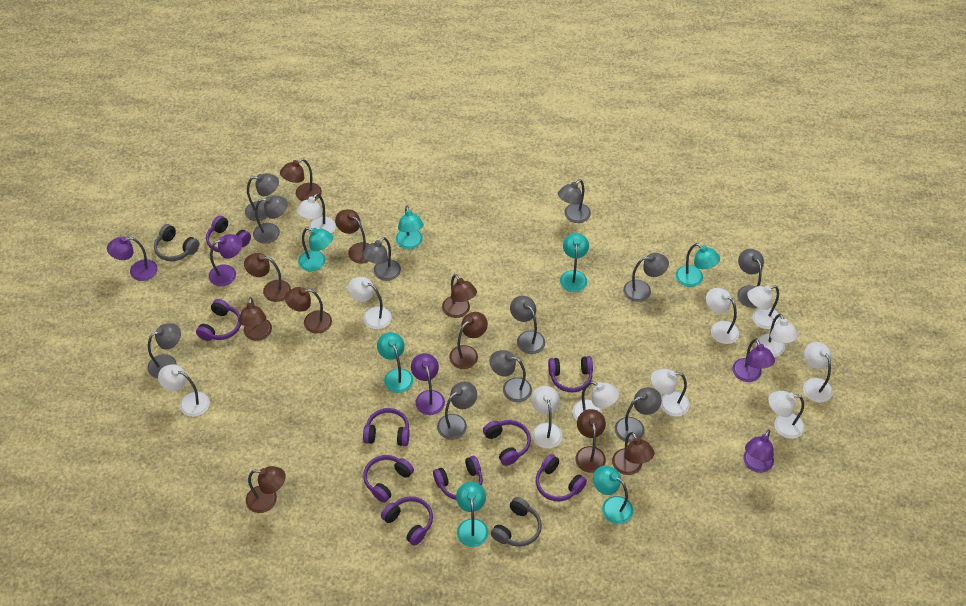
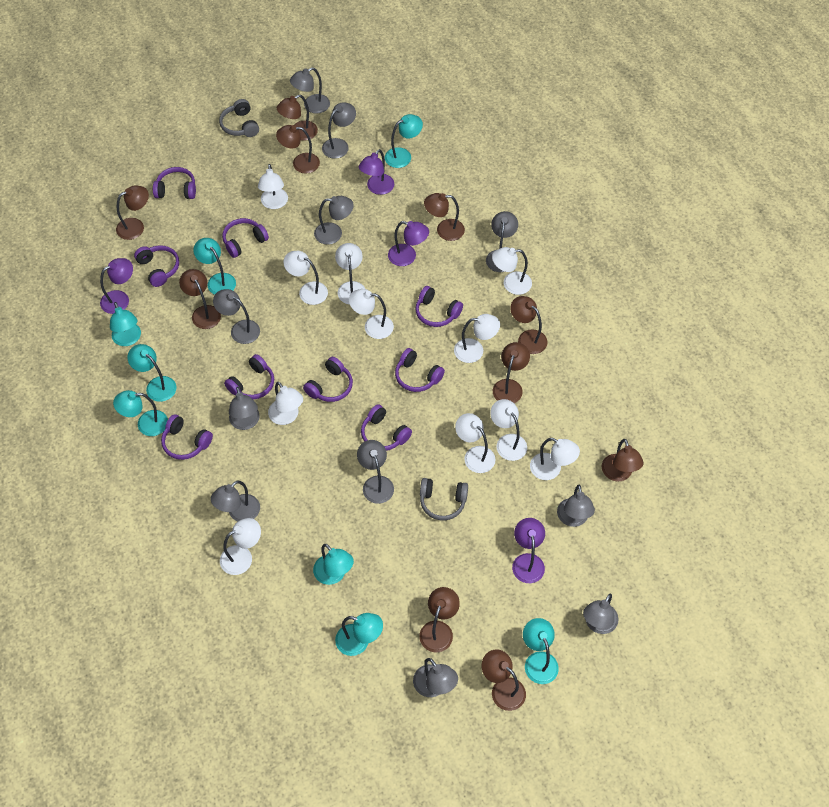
purple lamp: 5 -> 4
turquoise lamp: 7 -> 8

